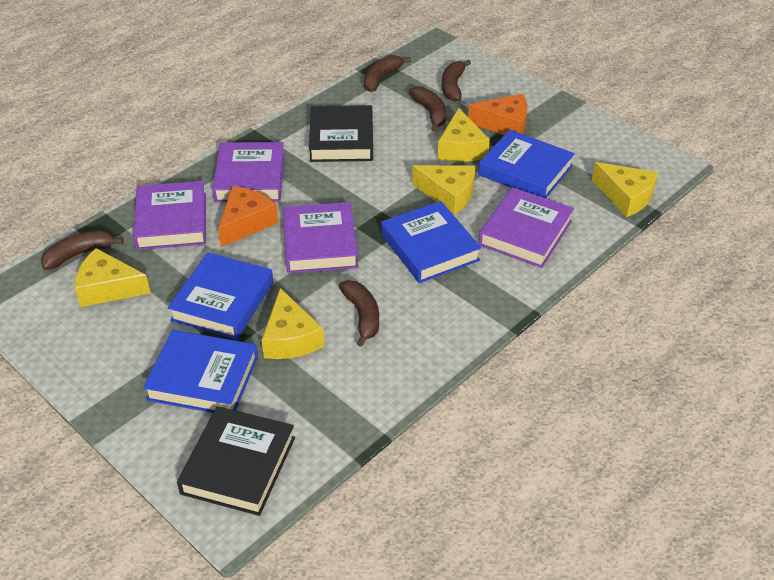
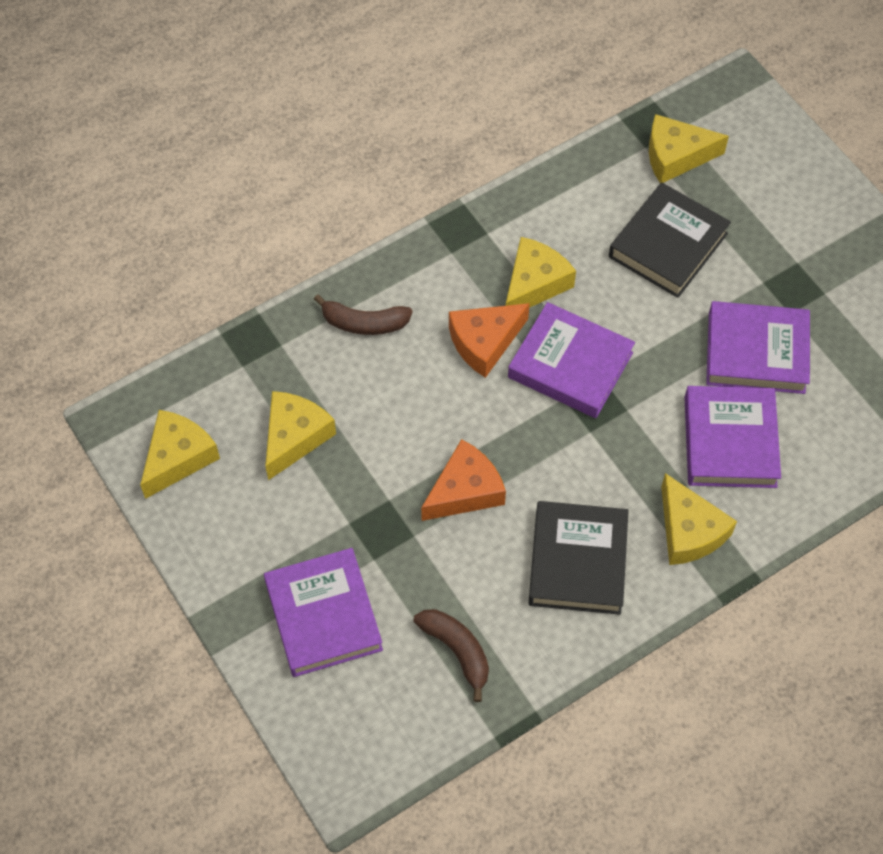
blue book: 4 -> 0
brown banana: 5 -> 2

